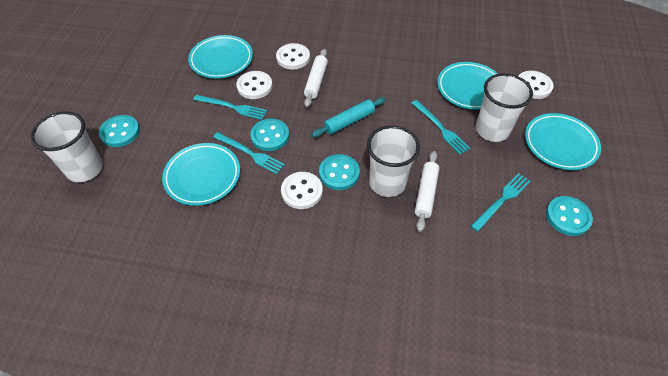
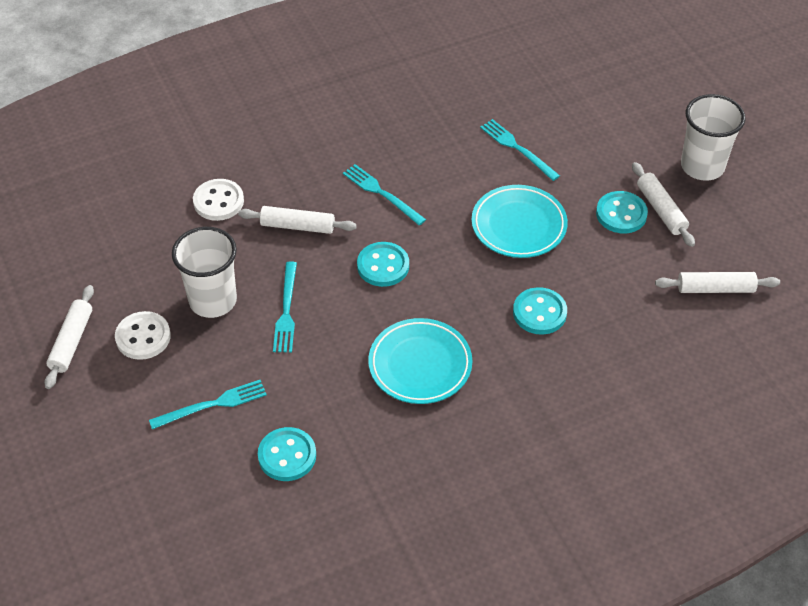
turquoise plate: 4 -> 2
turquoise rolling pin: 1 -> 0
white button: 4 -> 2
white cup: 3 -> 2
white rolling pin: 2 -> 4

